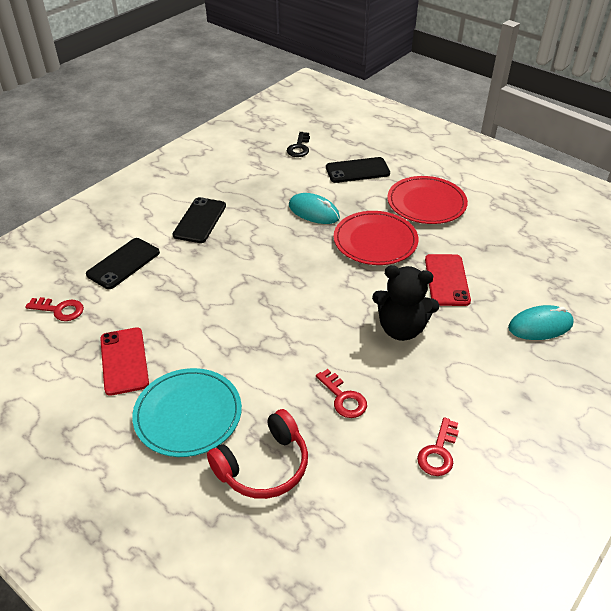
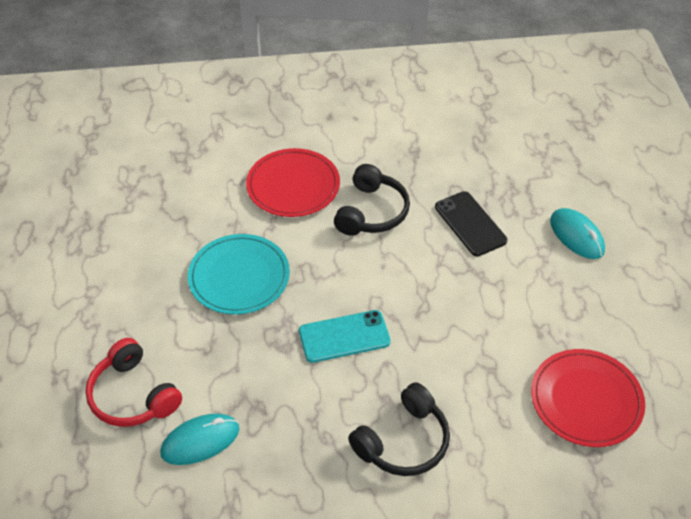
black headphones: 0 -> 2
black key: 1 -> 0
black phone: 3 -> 1
black teddy bear: 1 -> 0
red key: 3 -> 0
red phone: 2 -> 0
turquoise phone: 0 -> 1

